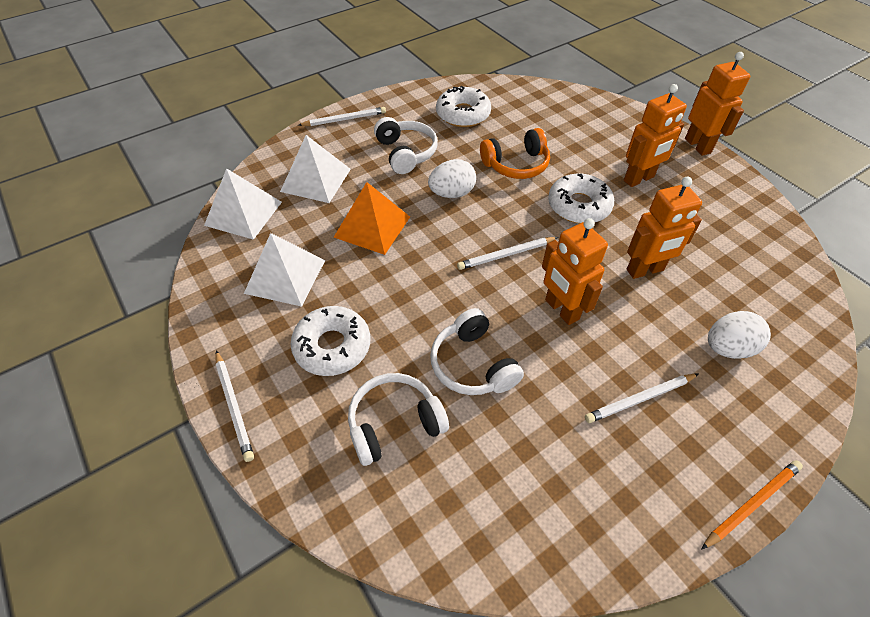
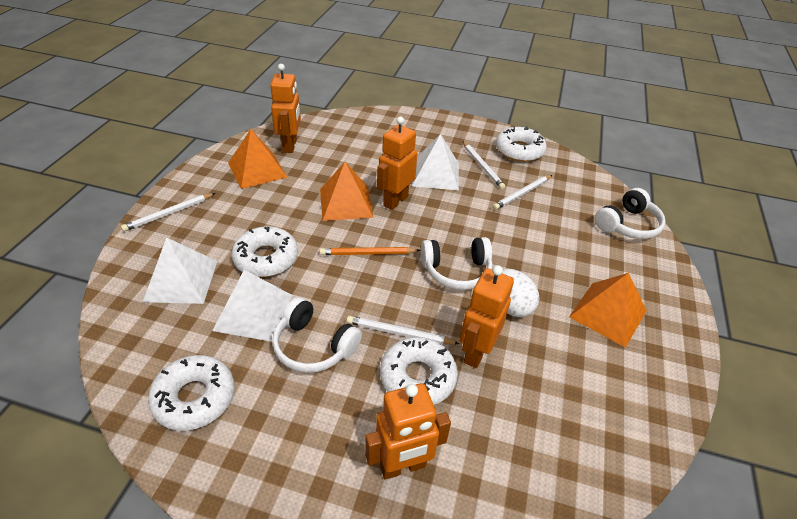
orange headphones: 1 -> 0
orange pyramid: 1 -> 3
white donut: 3 -> 4
white egg: 2 -> 1

